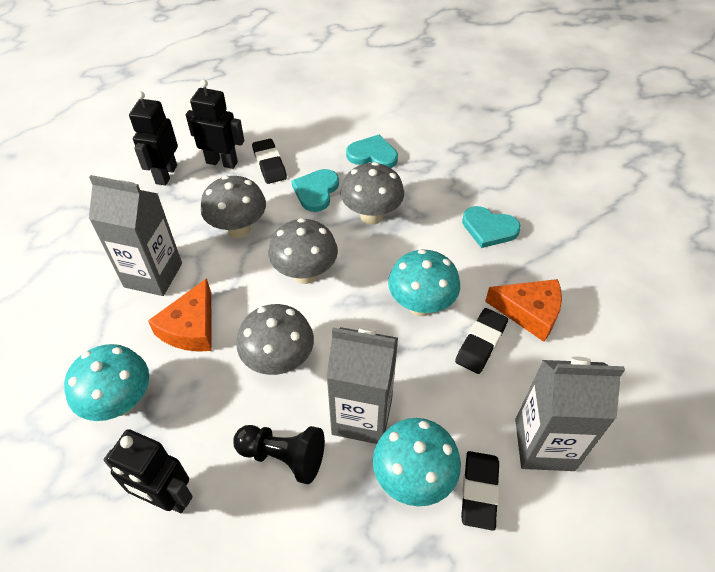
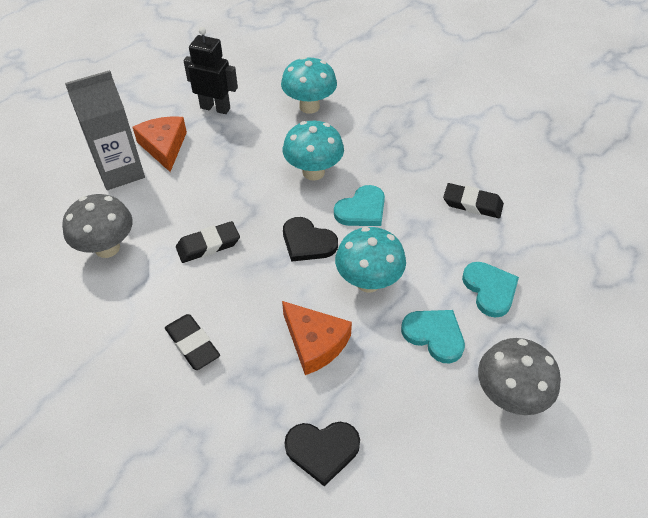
black heart: 0 -> 2
black pawn: 1 -> 0
black robot: 3 -> 1
grey carton: 3 -> 1
grey mushroom: 4 -> 2

